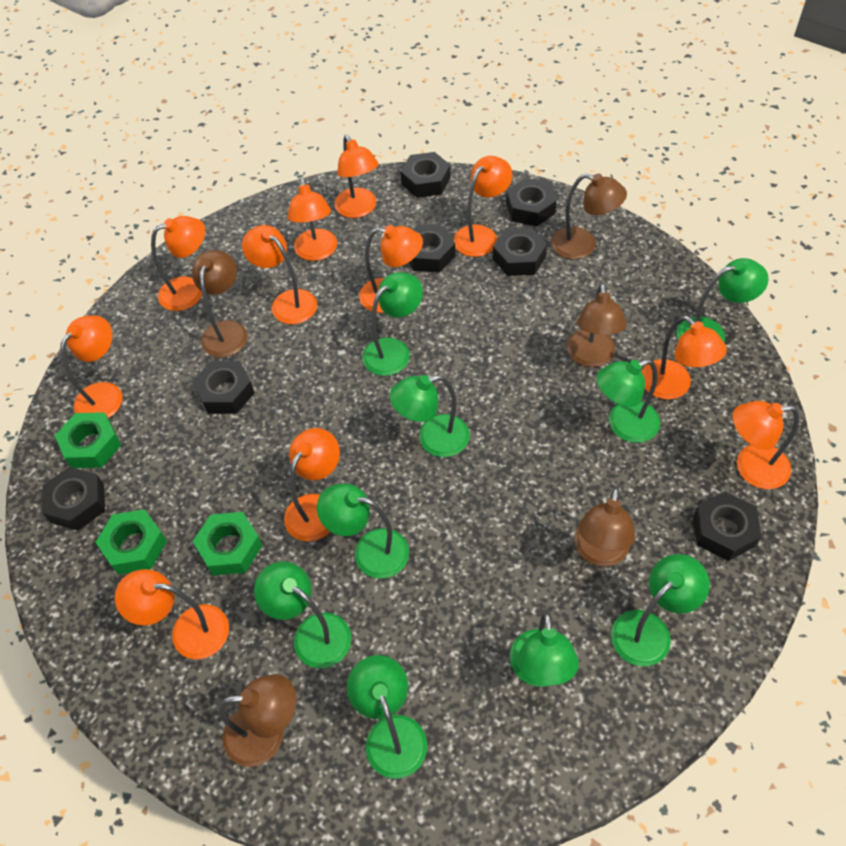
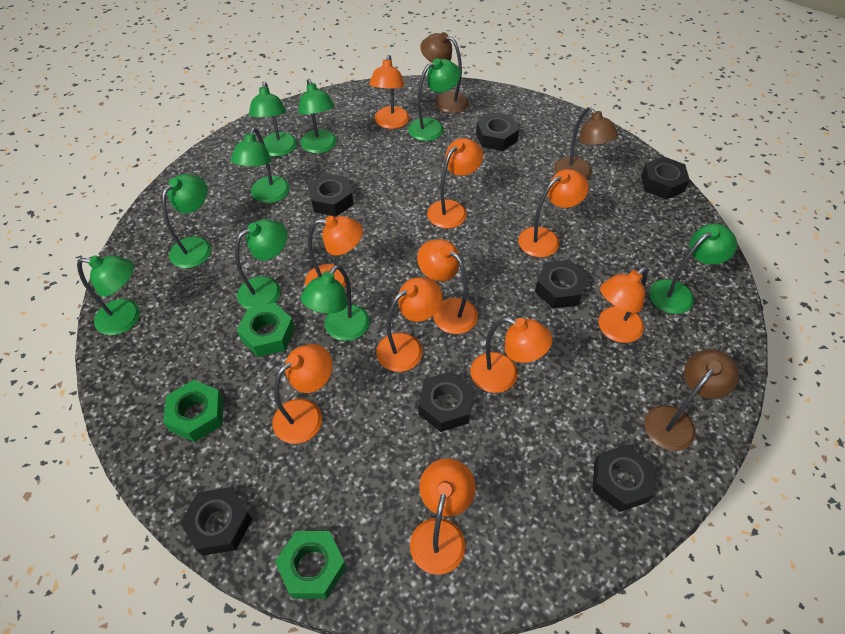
brown lamp: 5 -> 3
orange lamp: 11 -> 10

